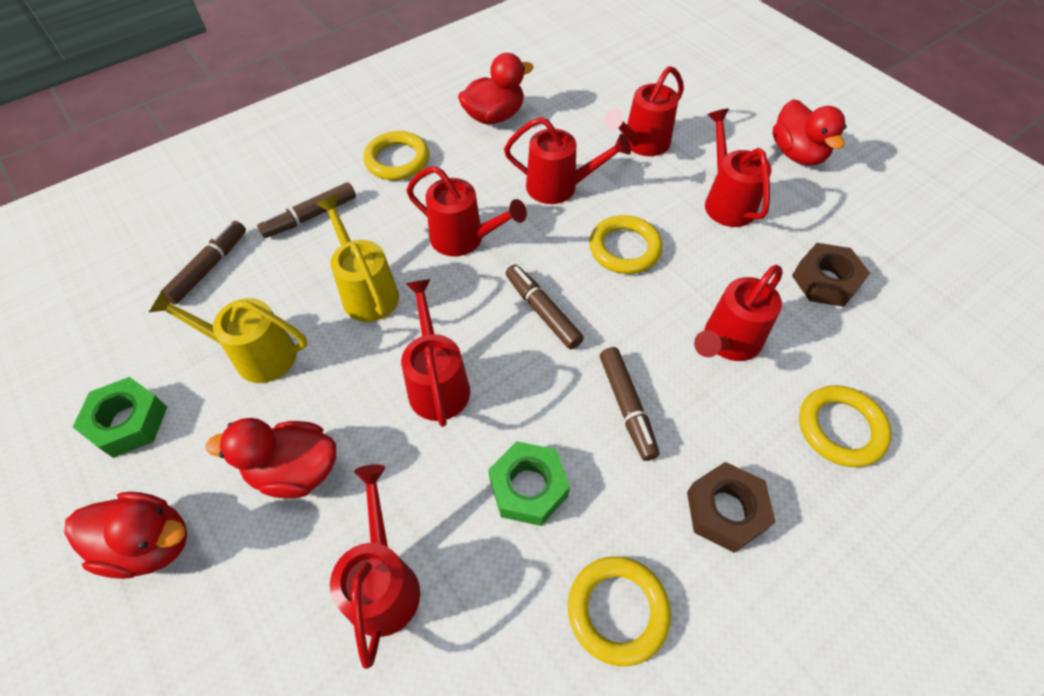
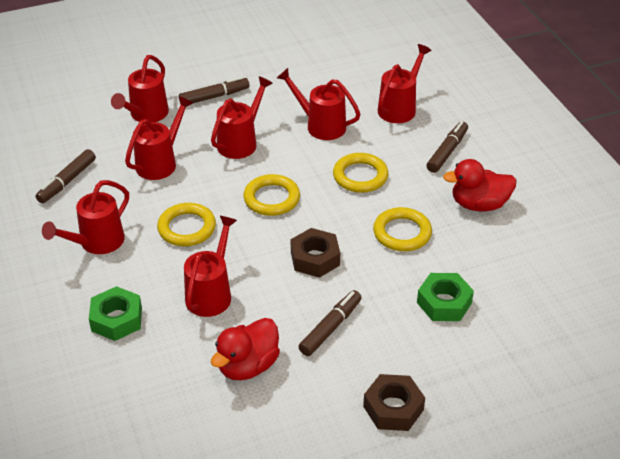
red duck: 4 -> 2
yellow watering can: 2 -> 0

